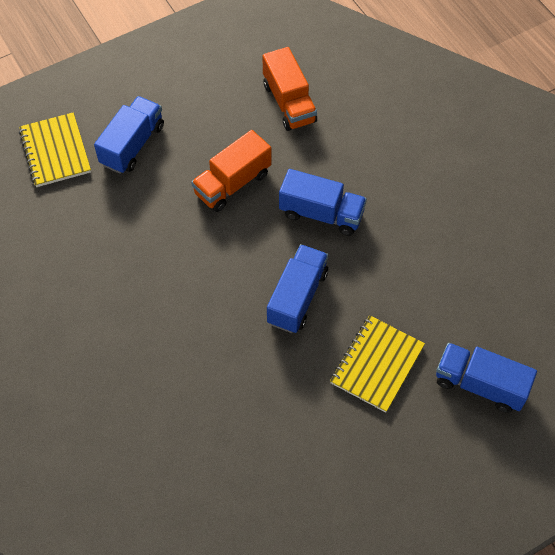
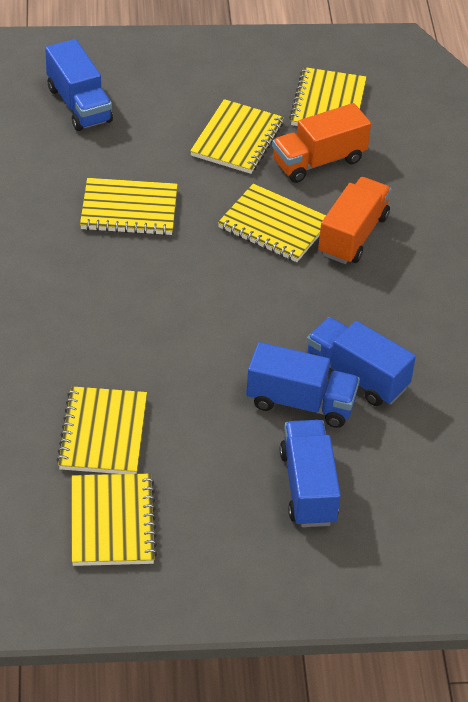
yellow notebook: 2 -> 6

